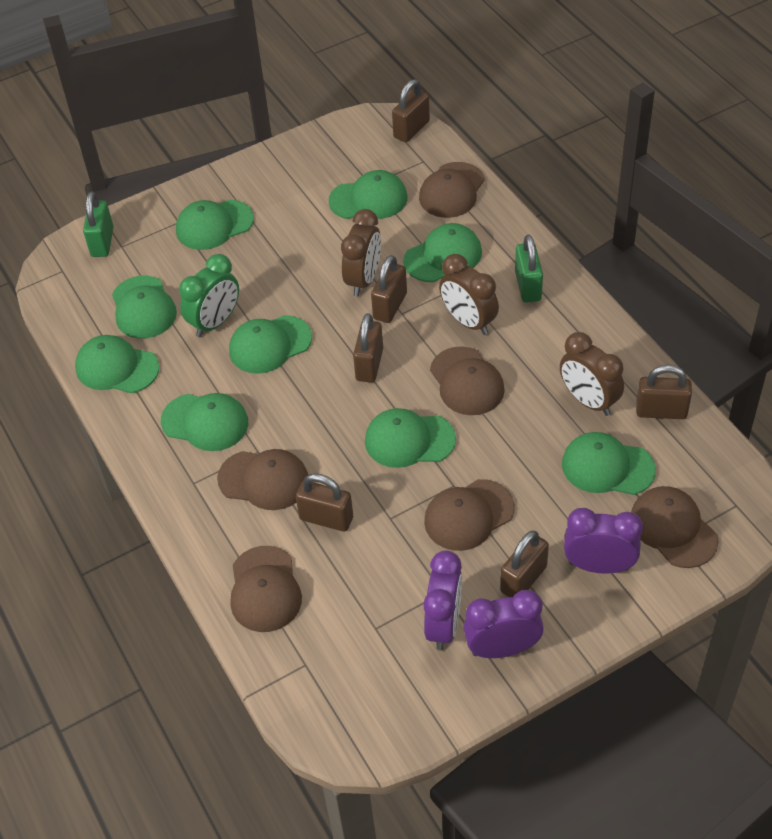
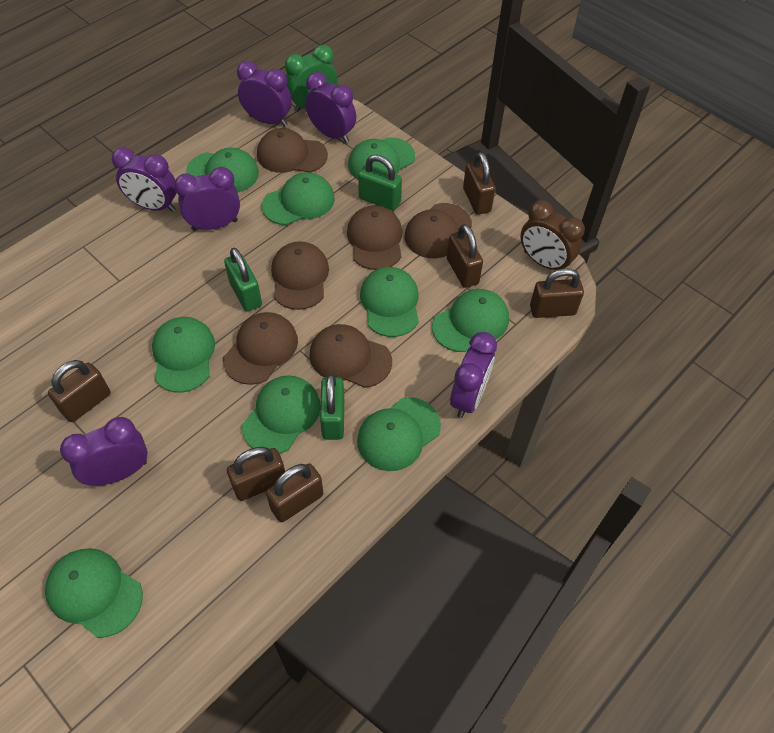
brown clock: 3 -> 1
green padlock: 2 -> 3
purple clock: 3 -> 6

